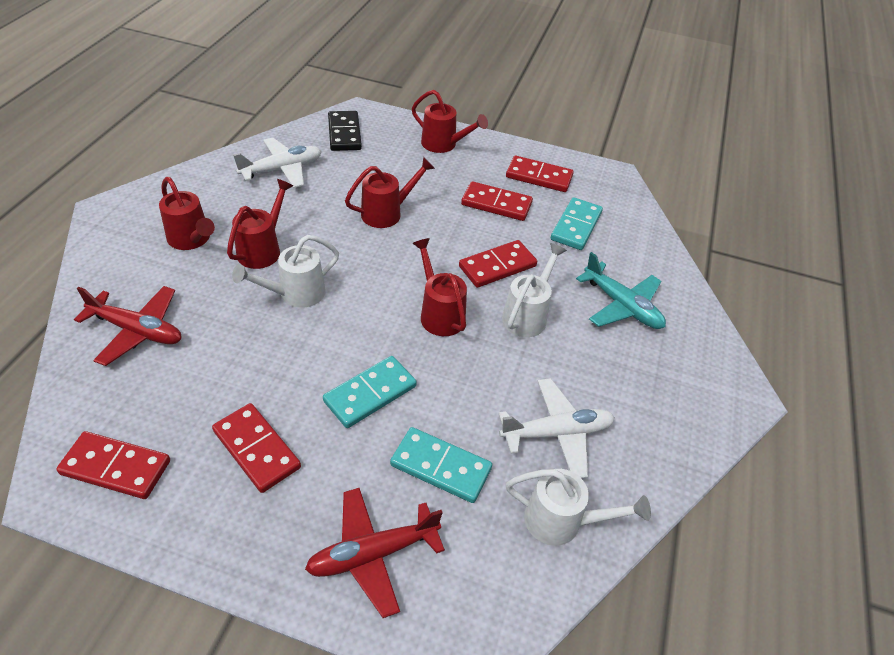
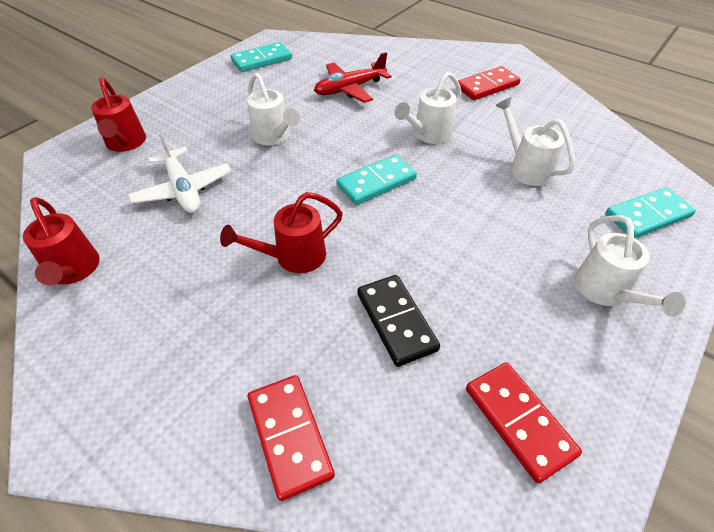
red domino: 5 -> 3
red plane: 2 -> 1
red watering can: 5 -> 3
turquoise plane: 1 -> 0
white plane: 2 -> 1
white watering can: 3 -> 4

